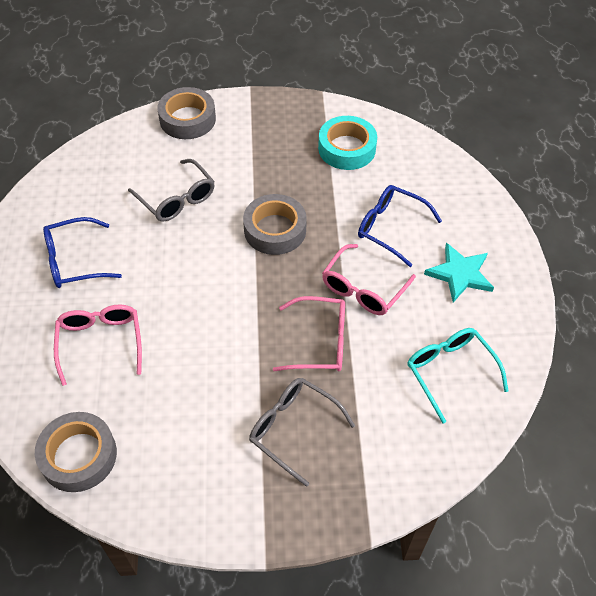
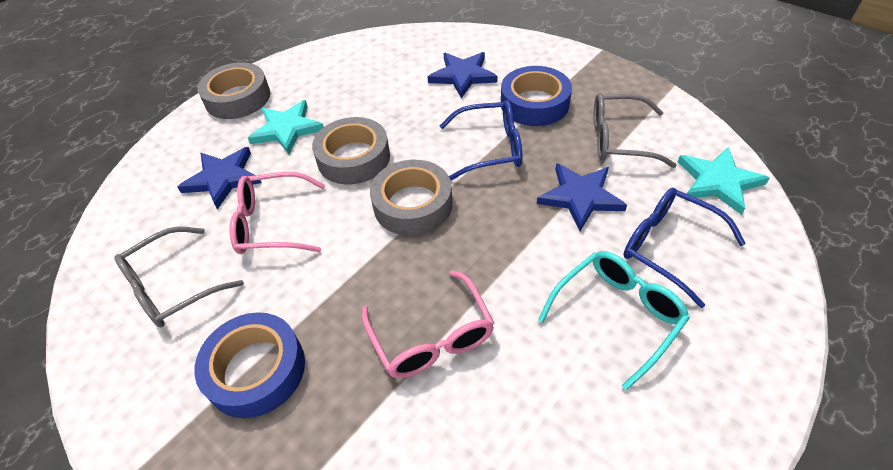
blue star: 0 -> 3
blue tape: 0 -> 2
pink glasses: 3 -> 2
turquoise star: 1 -> 2
turquoise tape: 1 -> 0

